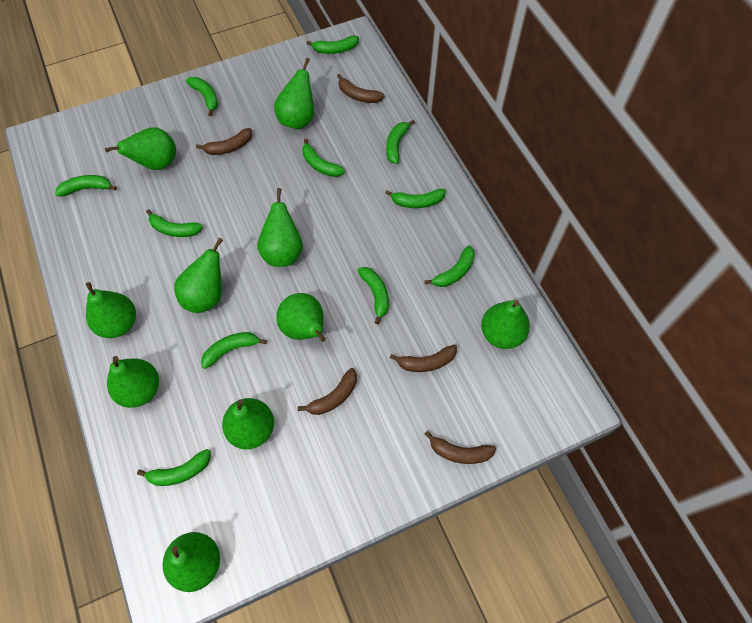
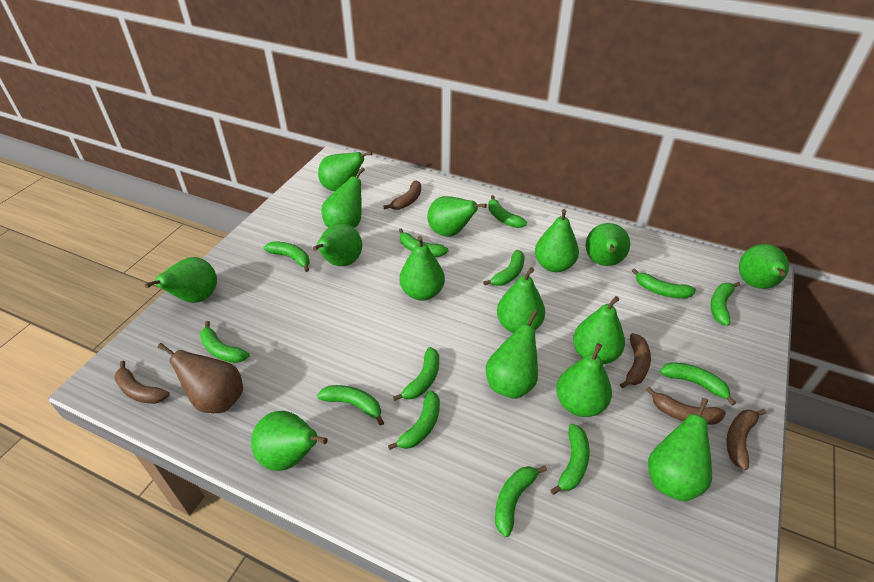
brown pear: 0 -> 1
green banana: 11 -> 13
green pear: 10 -> 15

